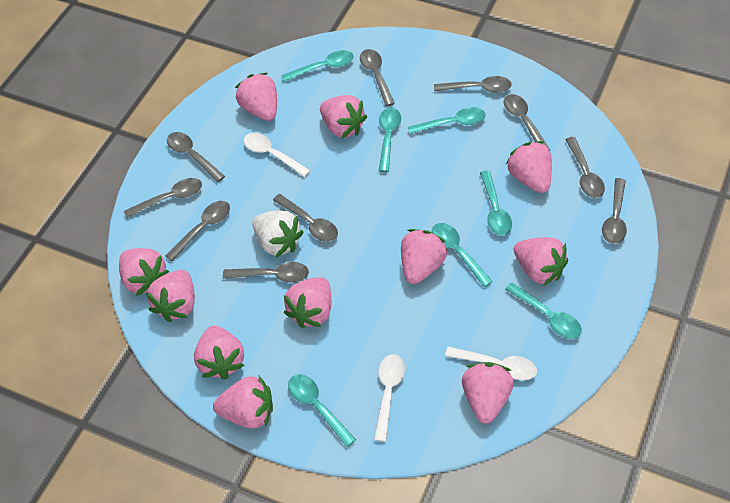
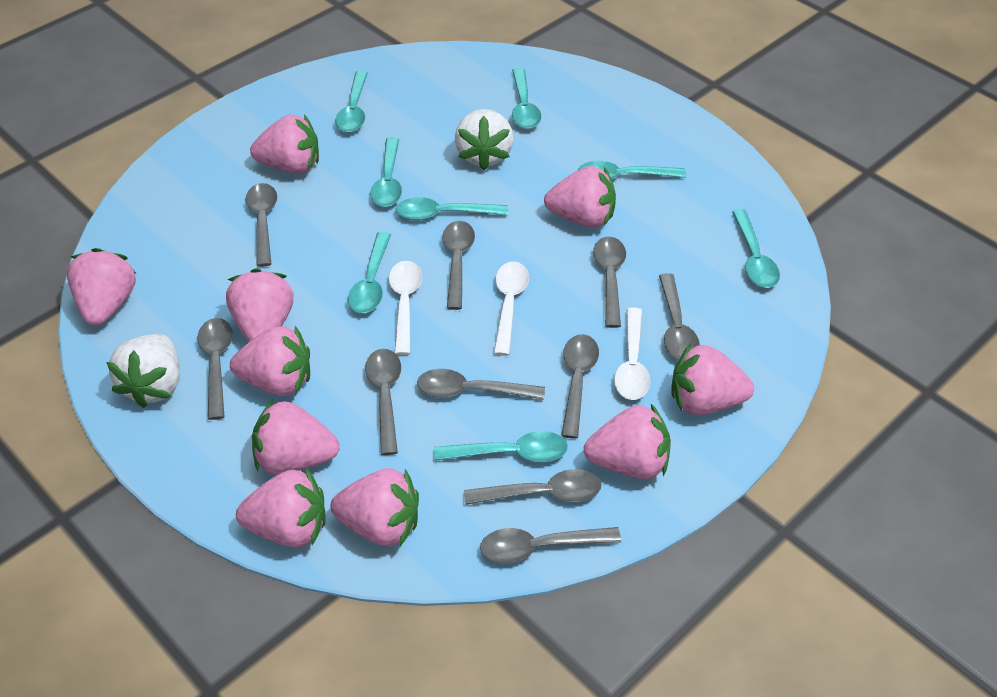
pink strawberry: 11 -> 10
turquoise spoon: 7 -> 8
white strawberry: 1 -> 2

